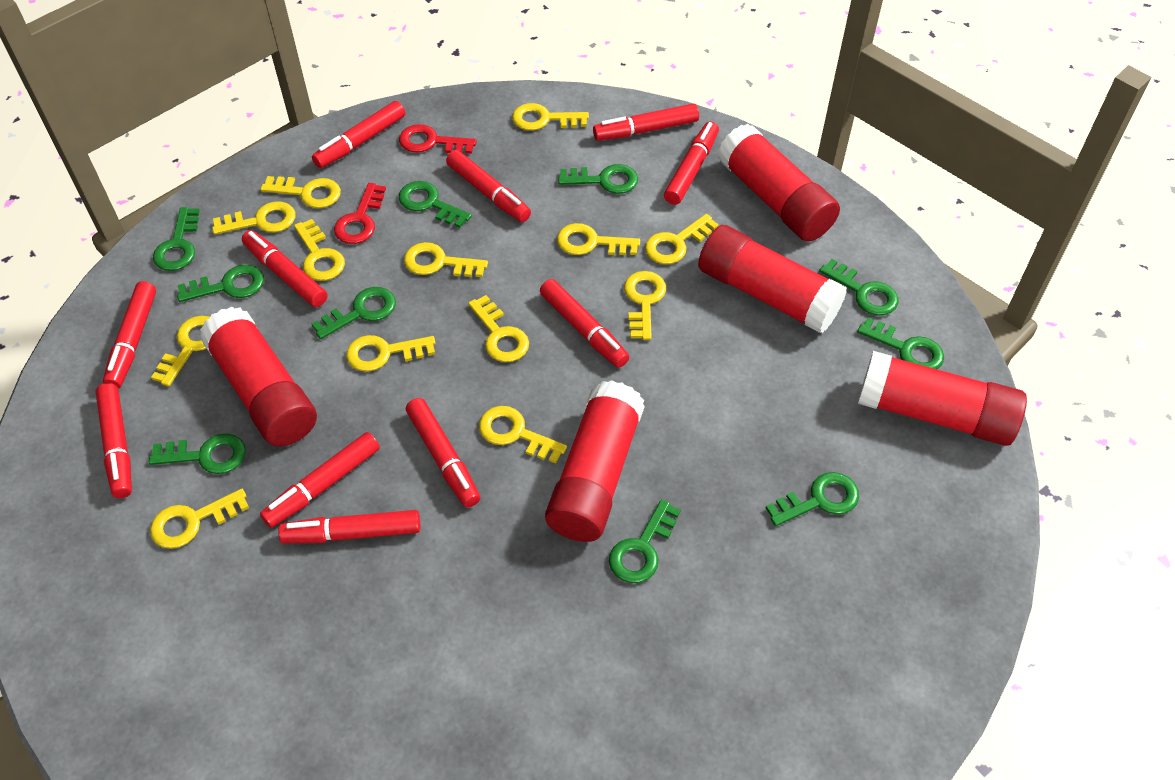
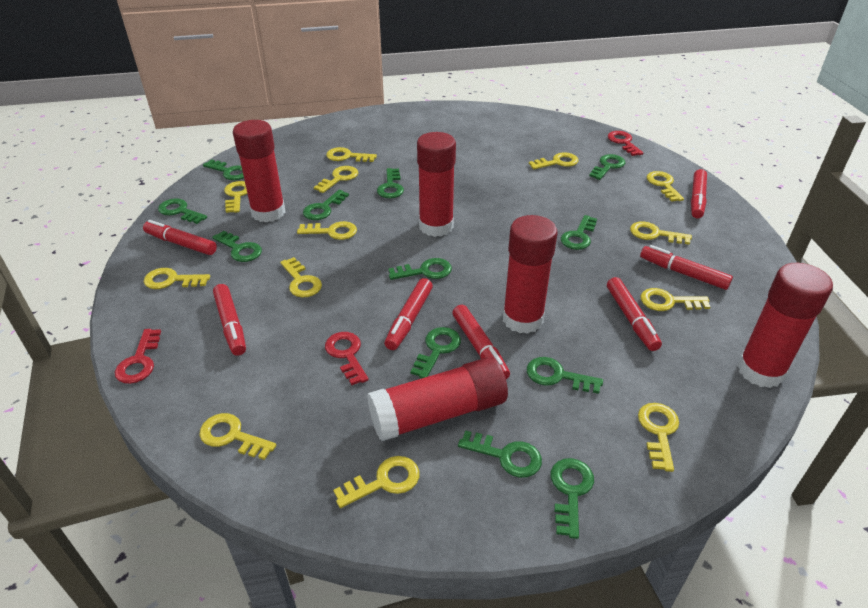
green key: 10 -> 12
red key: 2 -> 3
red marker: 11 -> 7

